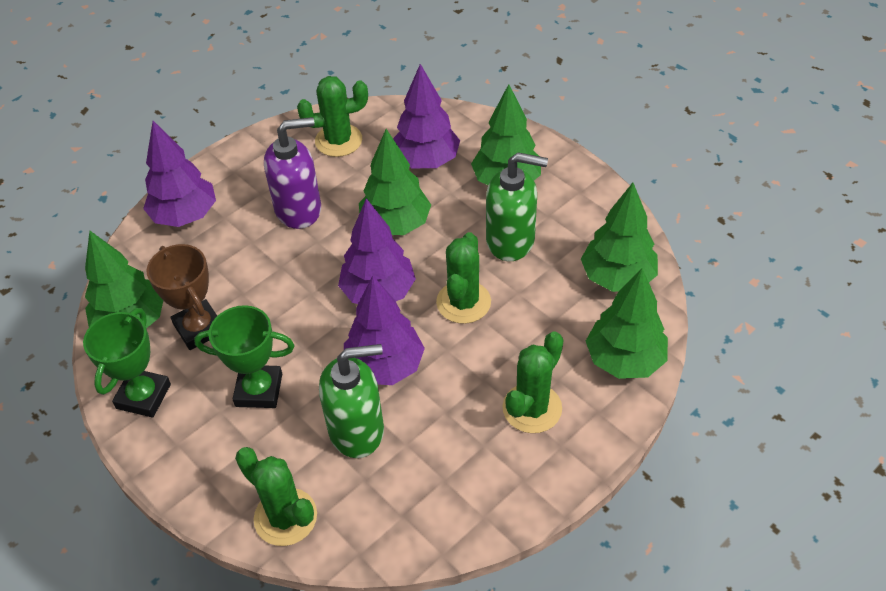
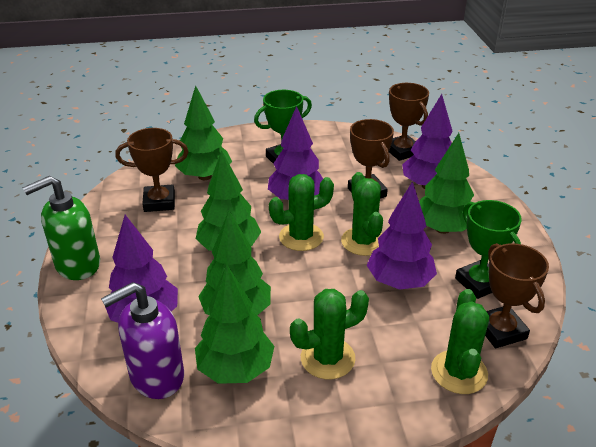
brown trophy: 1 -> 4
green soap dispenser: 2 -> 1

